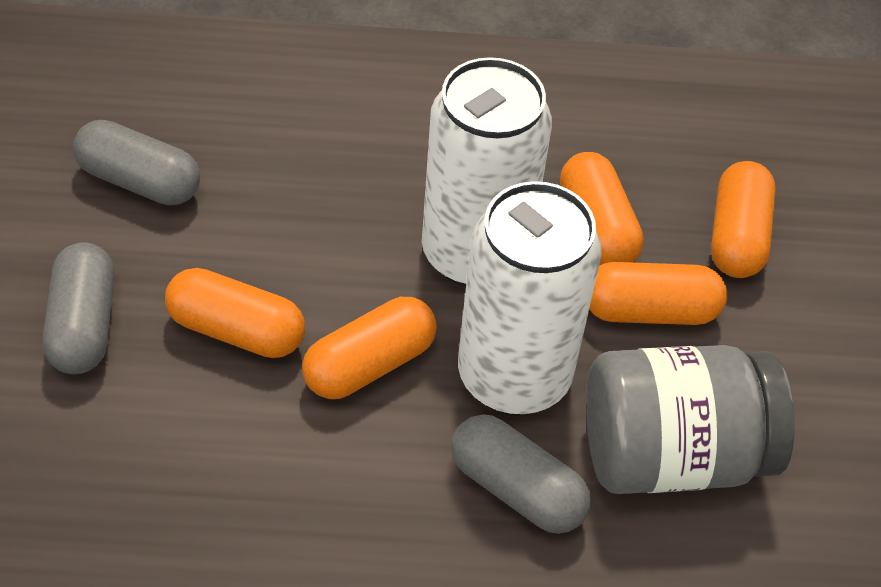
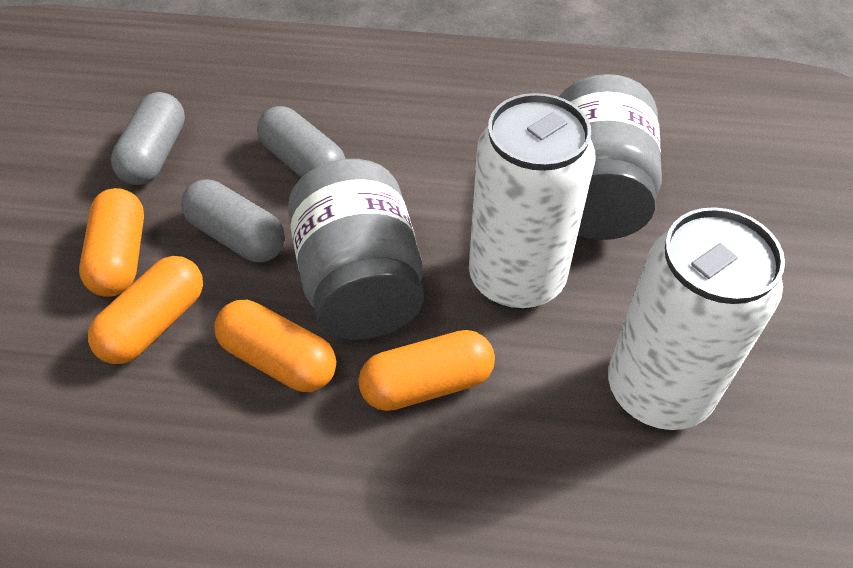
grey jar: 1 -> 2
orange capsule: 5 -> 4

